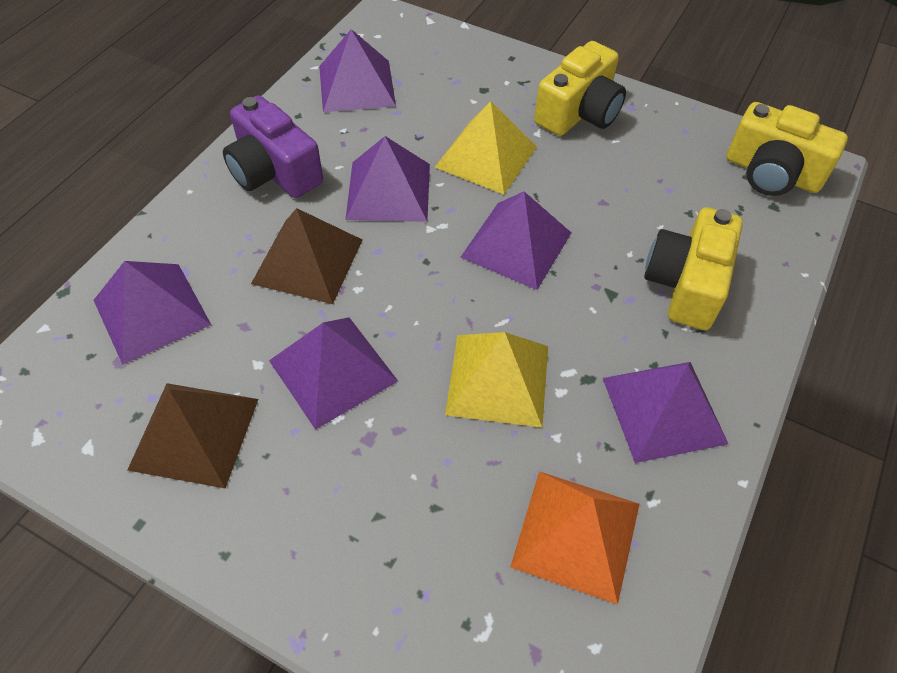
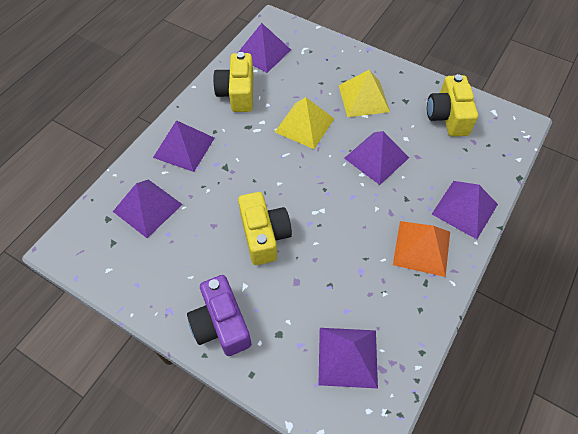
brown pyramid: 2 -> 0

